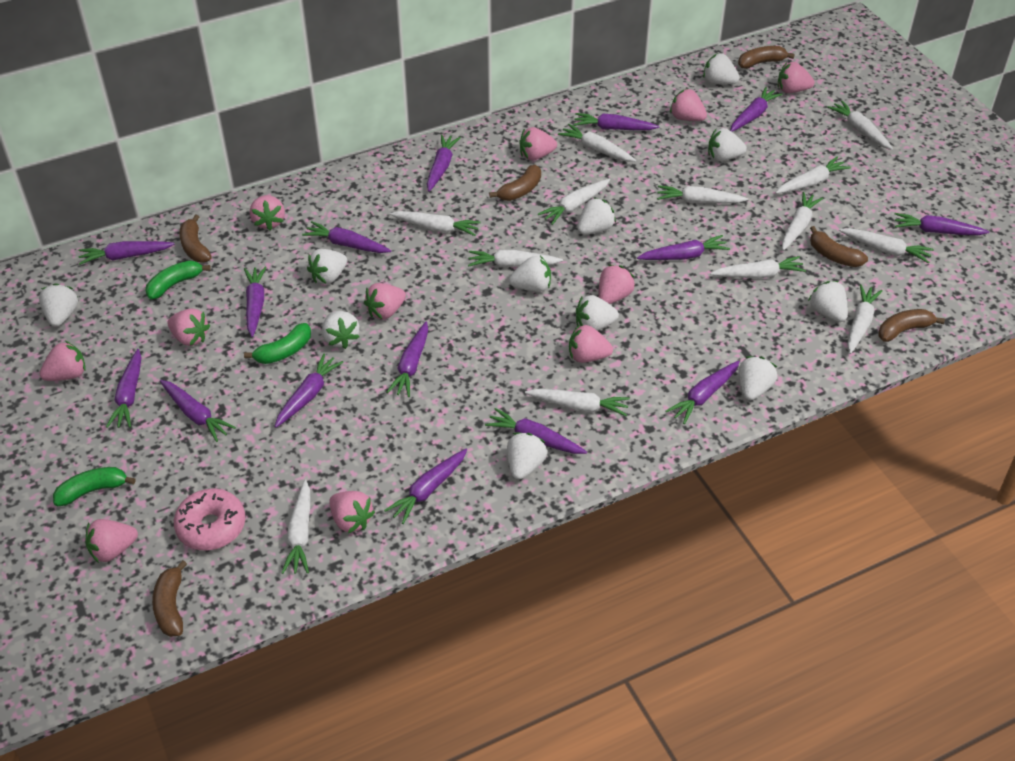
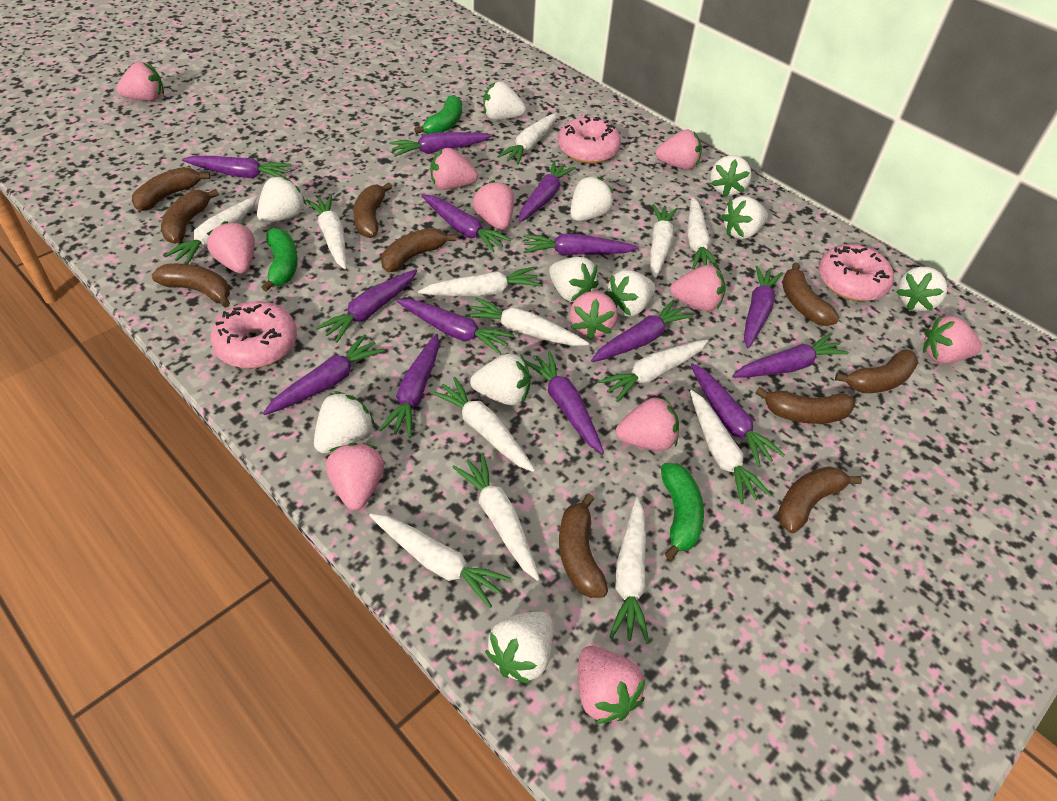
brown banana: 6 -> 10
pink donut: 1 -> 3
purple carrot: 15 -> 14

